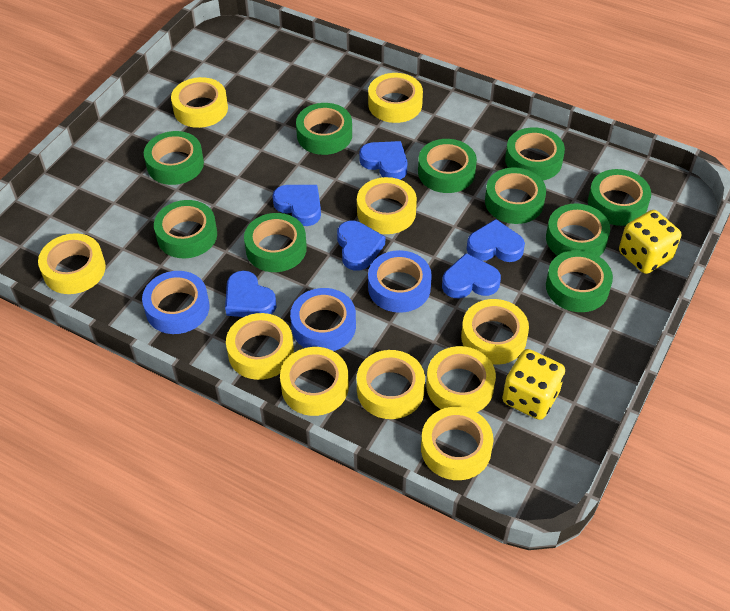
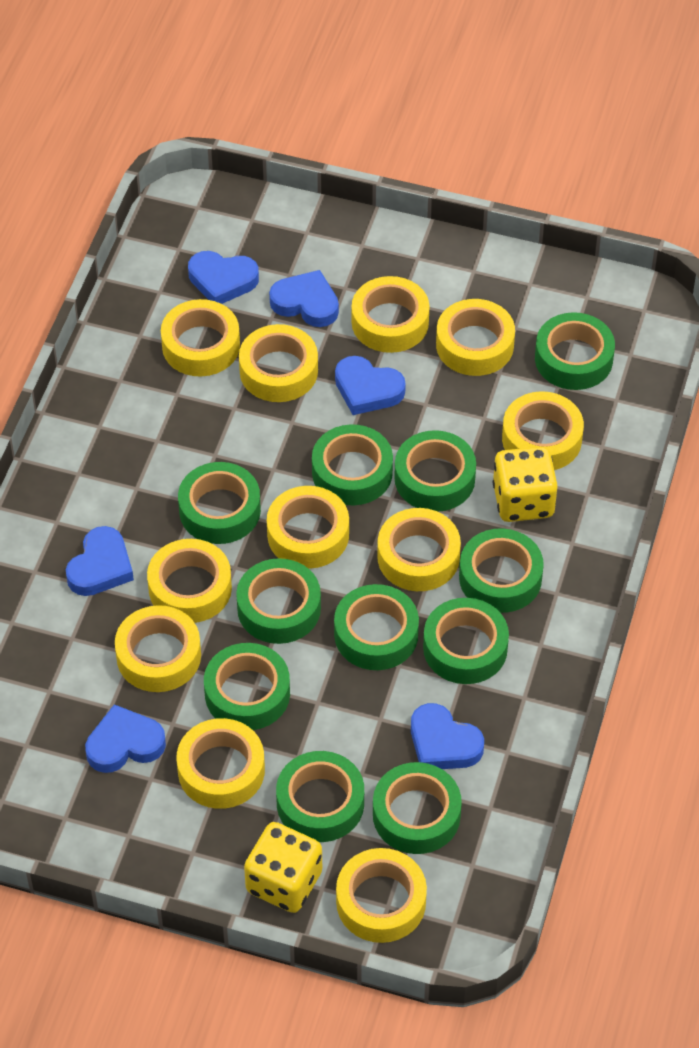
blue tape: 3 -> 0
green tape: 10 -> 11
yellow tape: 10 -> 11

